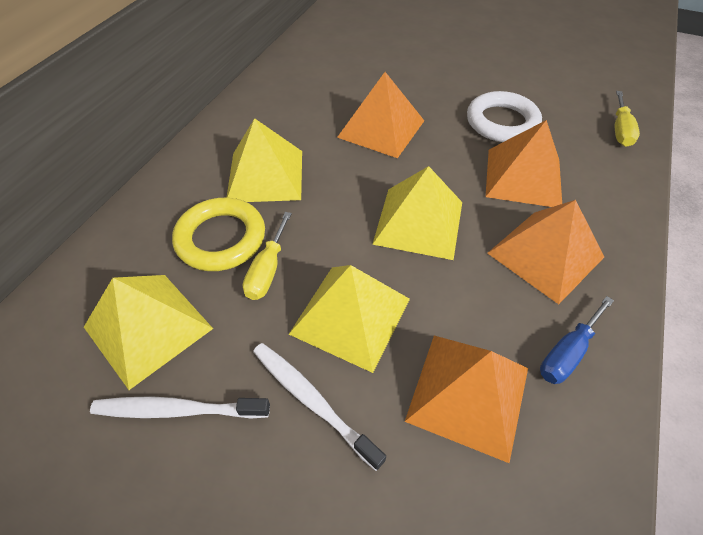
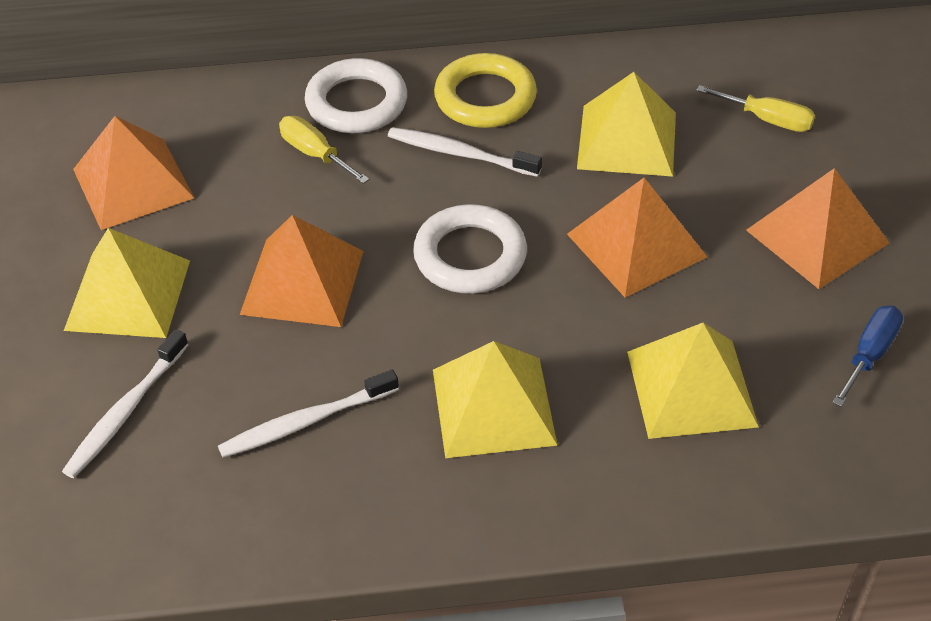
white ring: 1 -> 2
white toothbrush: 2 -> 3

